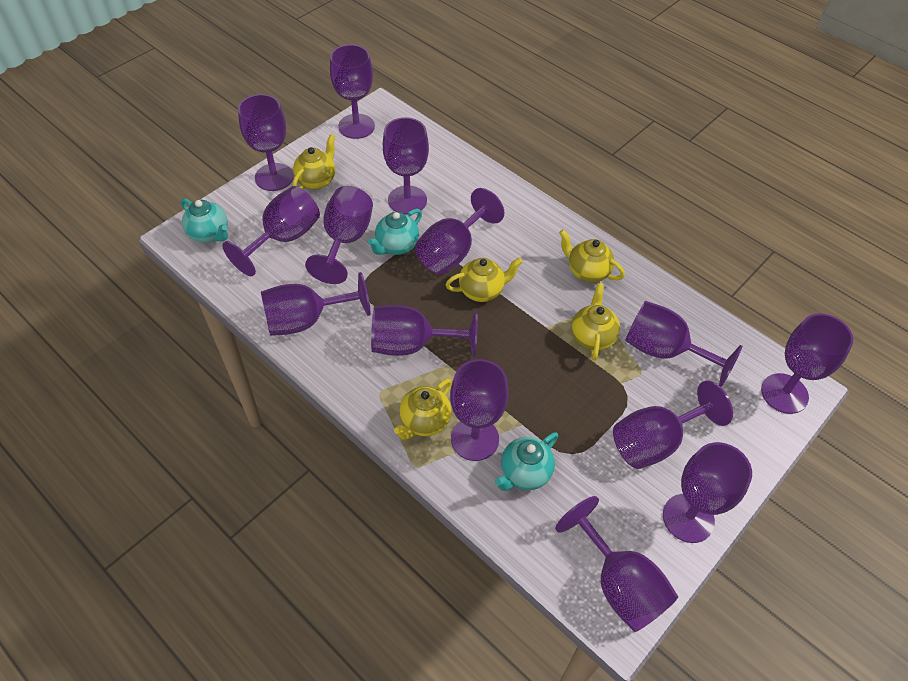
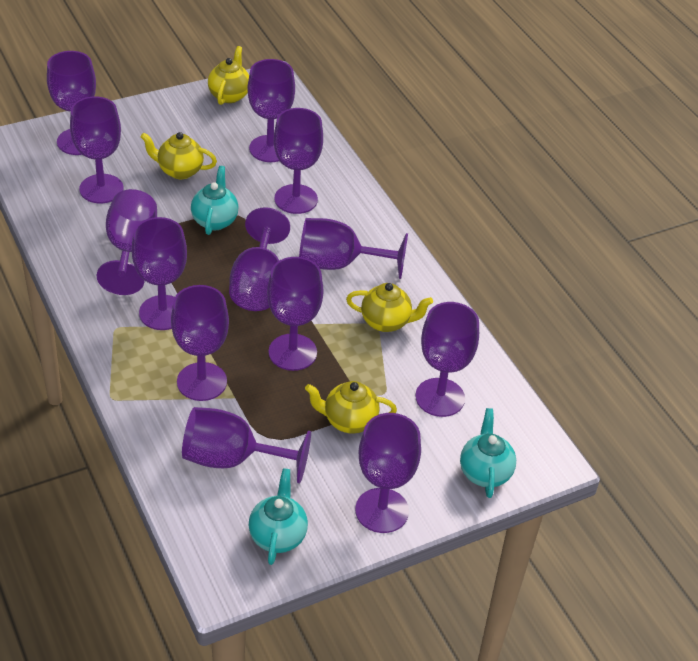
purple goblet: 14 -> 13
yellow teapot: 5 -> 4

